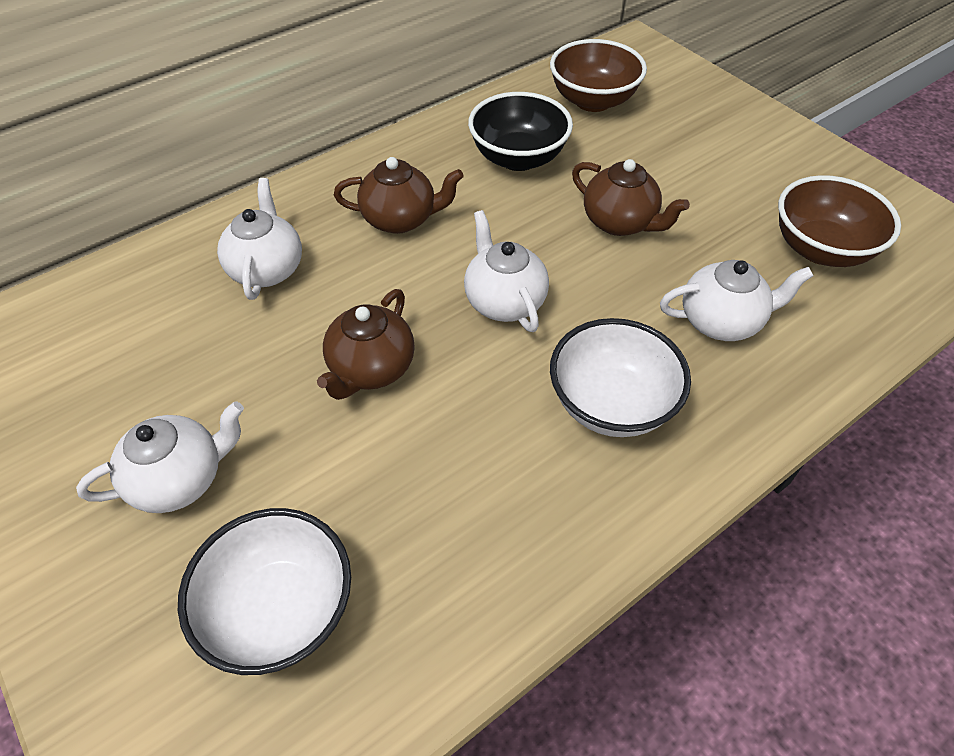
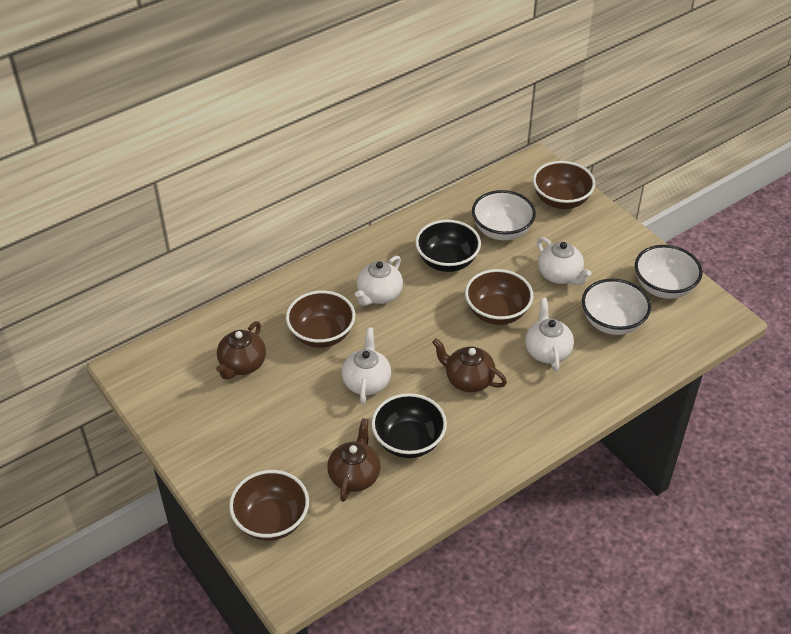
black bowl: 1 -> 2
brown bowl: 2 -> 4
white bowl: 2 -> 3

